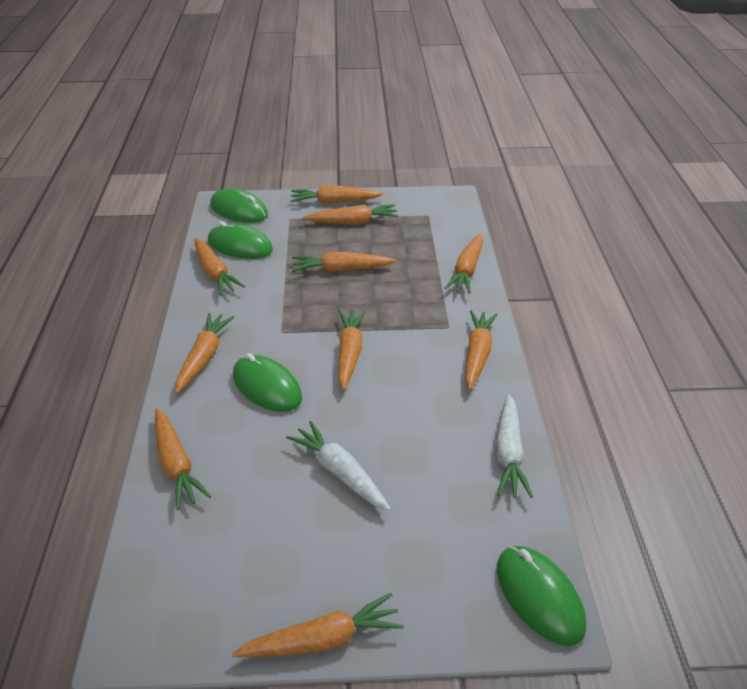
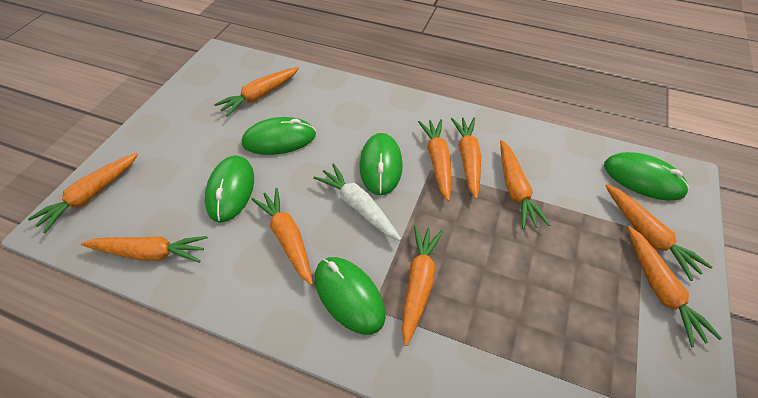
green mouse: 4 -> 5
white carrot: 2 -> 1

